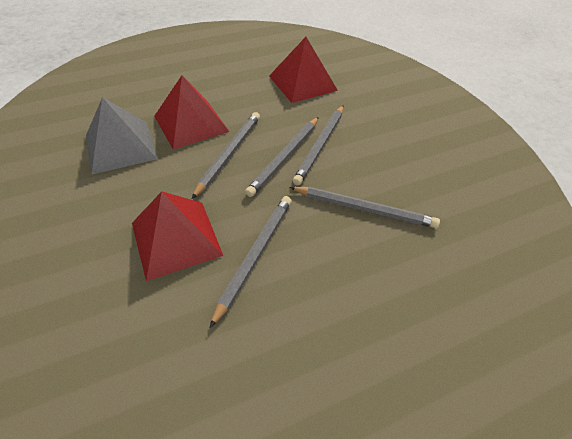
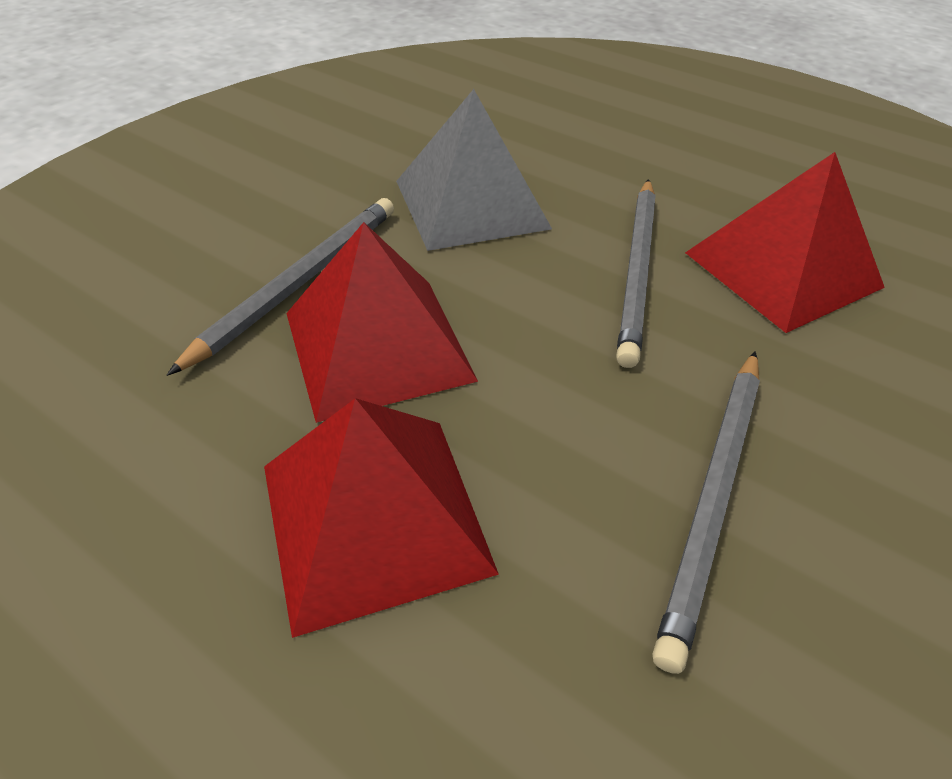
grey pencil: 5 -> 3

